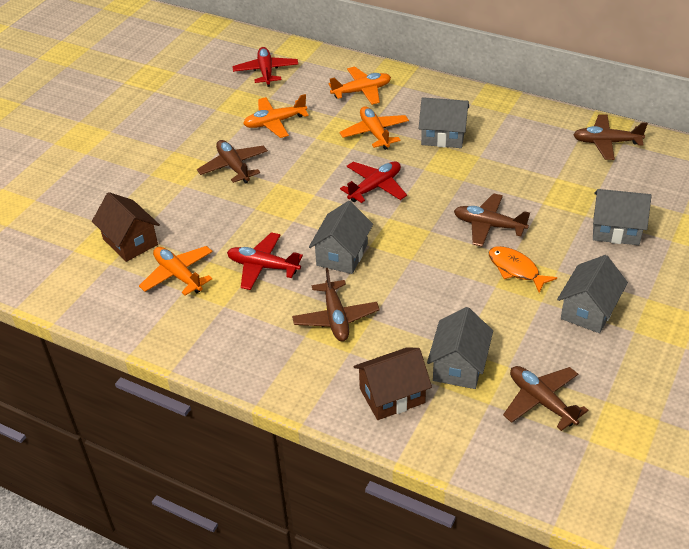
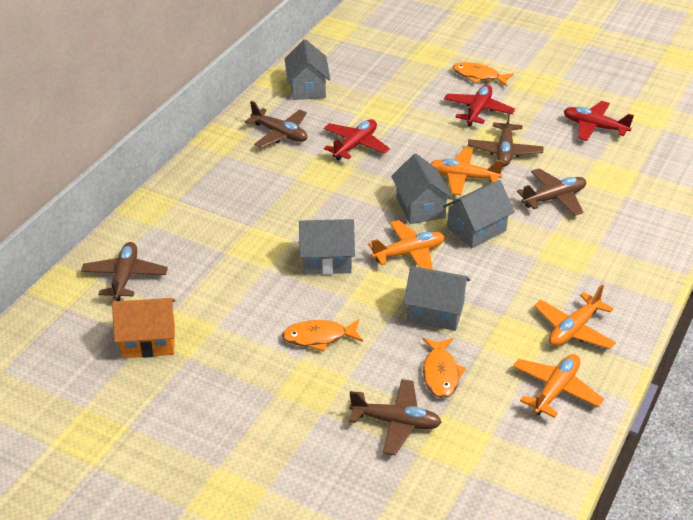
brown house: 2 -> 0
orange fish: 1 -> 3
orange house: 0 -> 1

